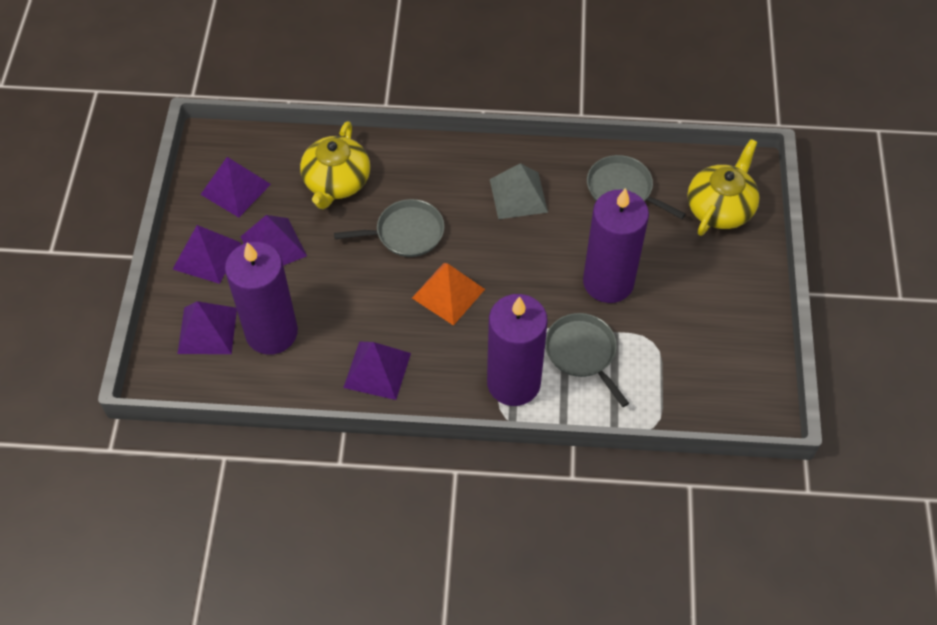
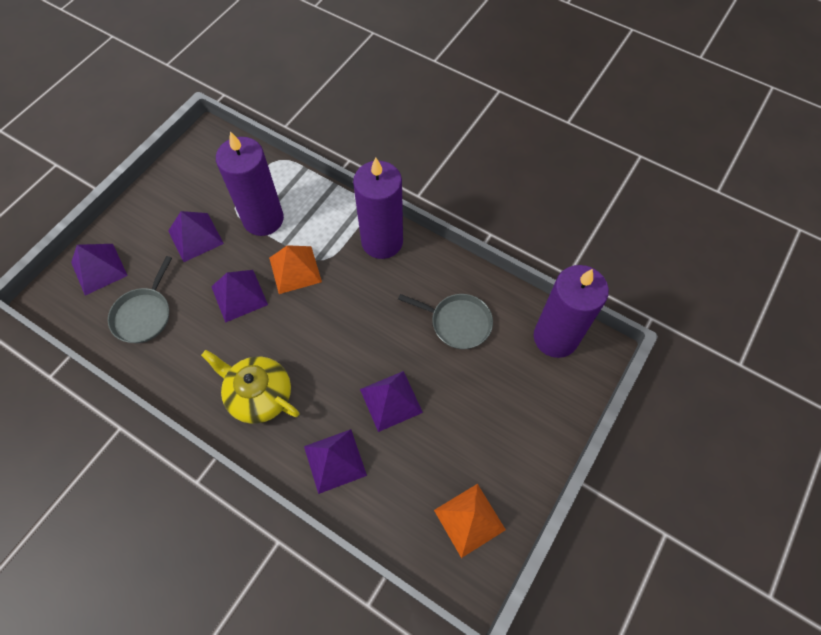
grey pan: 3 -> 2
grey pyramid: 1 -> 0
orange pyramid: 1 -> 2
yellow teapot: 2 -> 1

